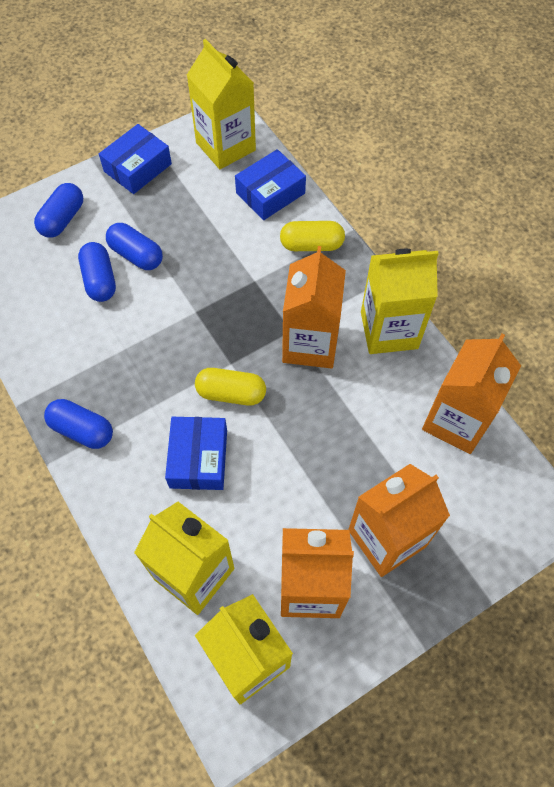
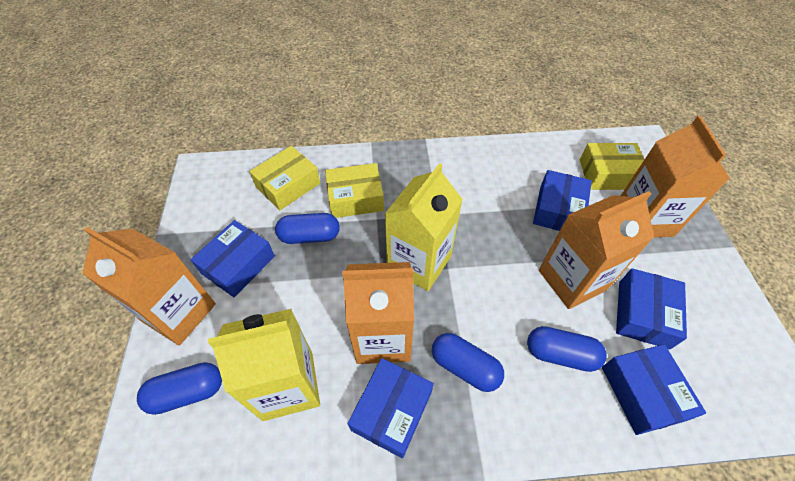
blue box: 3 -> 5
yellow box: 0 -> 3
yellow capsule: 2 -> 0
yellow carton: 4 -> 2

